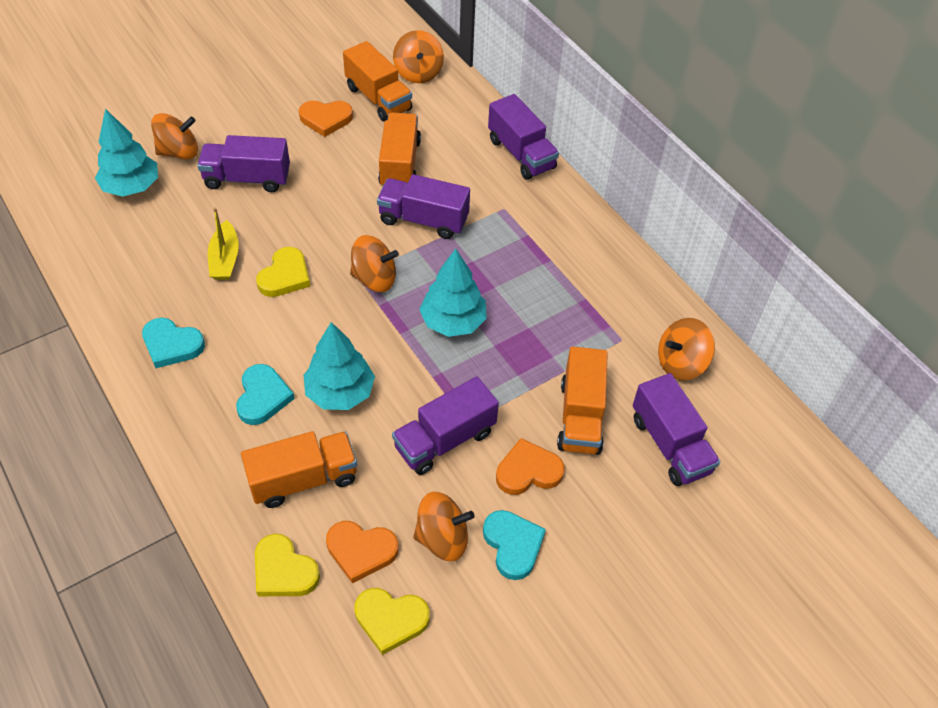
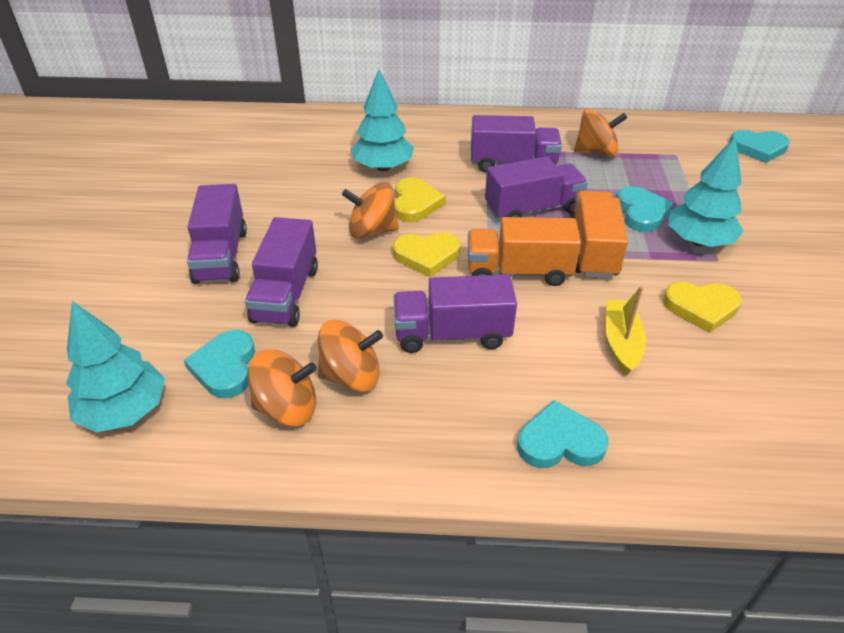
orange heart: 3 -> 0
orange spinning top: 5 -> 4
orange truck: 4 -> 2
turquoise heart: 3 -> 4

